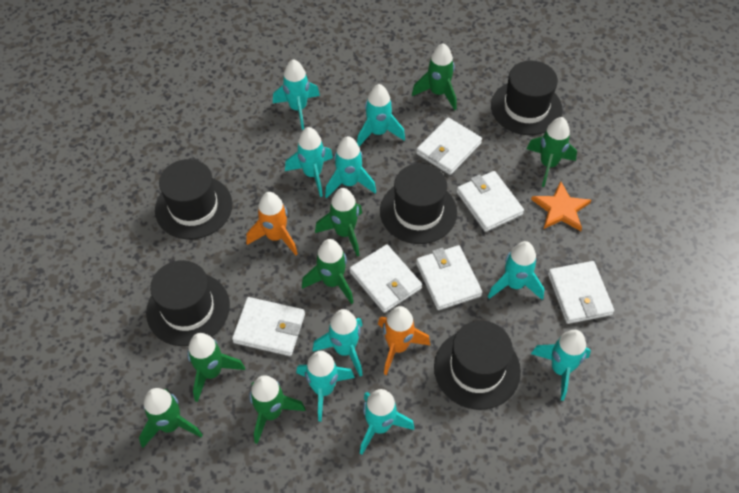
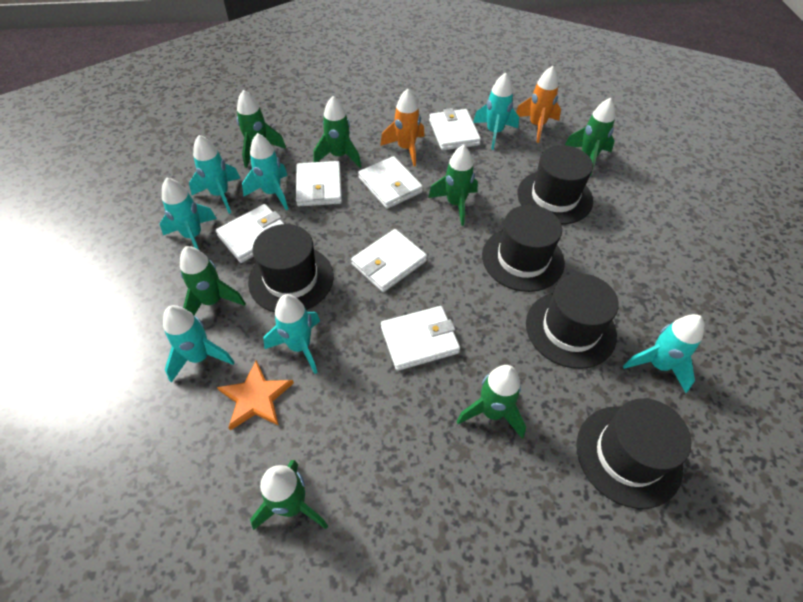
turquoise rocket: 9 -> 7

